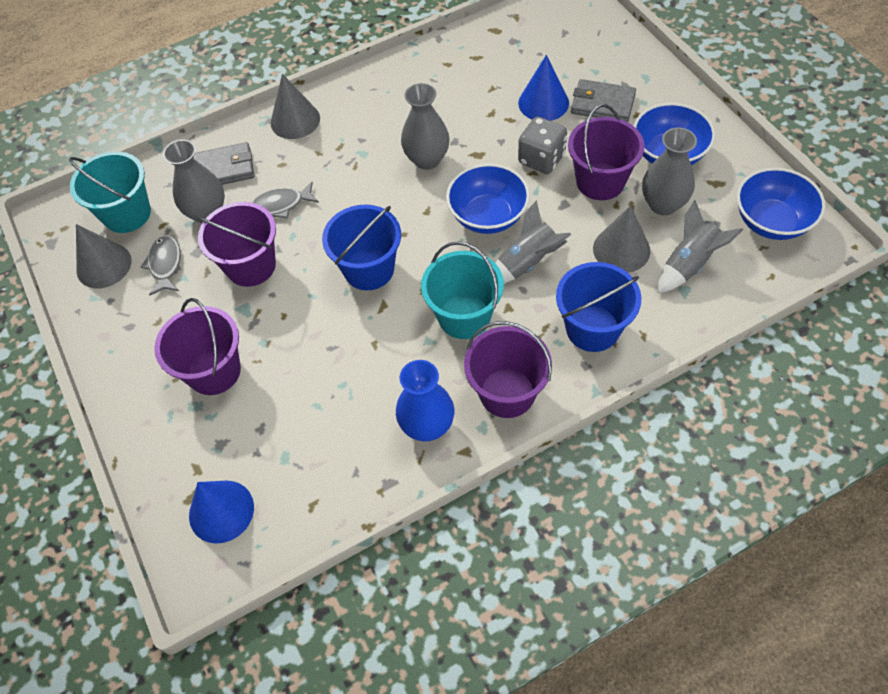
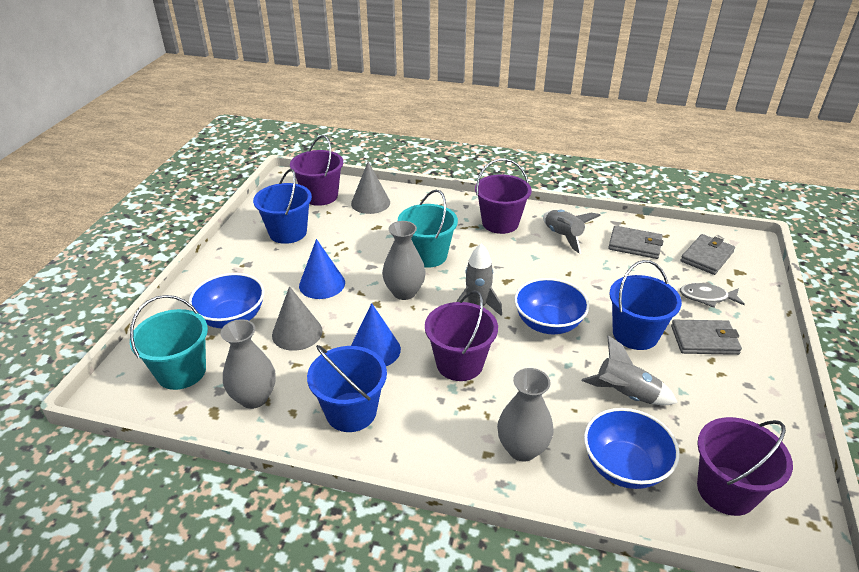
blue bucket: 2 -> 3
blue vase: 1 -> 0
grey cone: 3 -> 2
grey dice: 1 -> 0
grey fish: 2 -> 1
grey rocket: 2 -> 3
grey wallet: 2 -> 3

